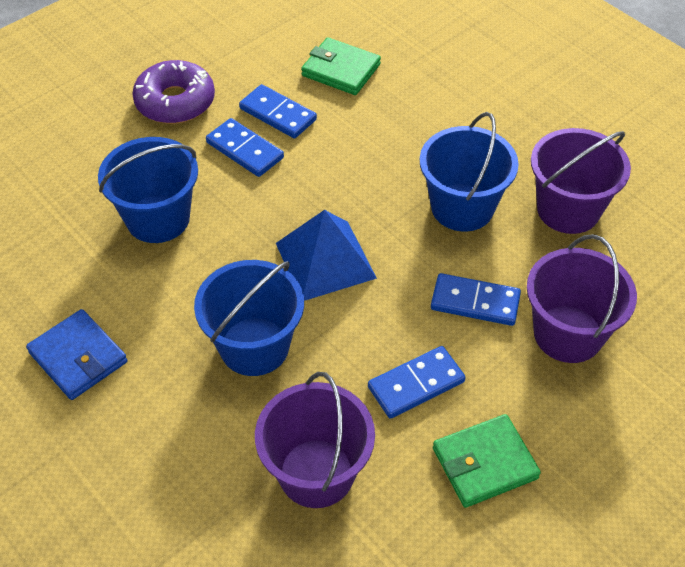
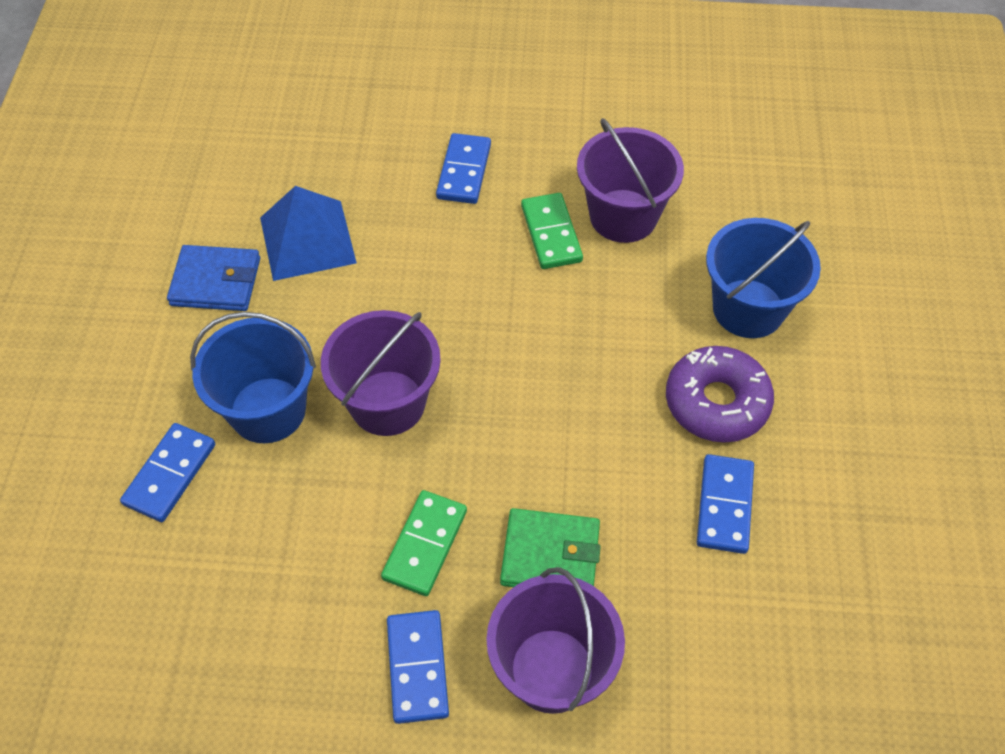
blue bucket: 3 -> 2
green domino: 0 -> 2
green wallet: 2 -> 1

